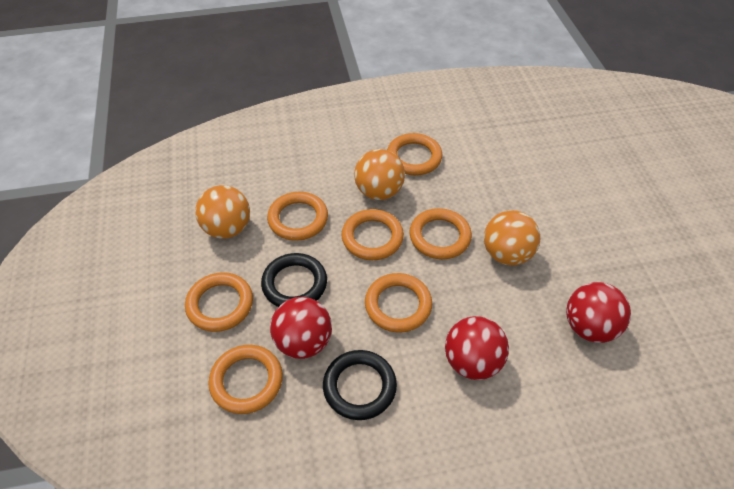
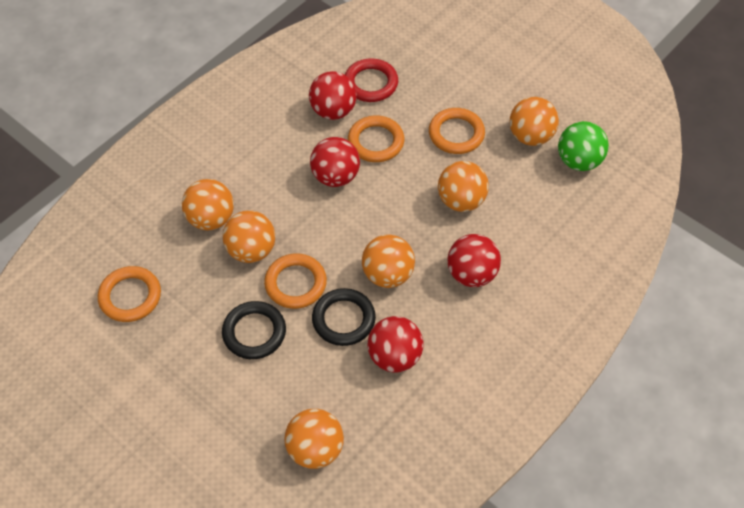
green ball: 0 -> 1
orange ball: 3 -> 6
orange ring: 7 -> 4
red ball: 3 -> 4
red ring: 0 -> 1

